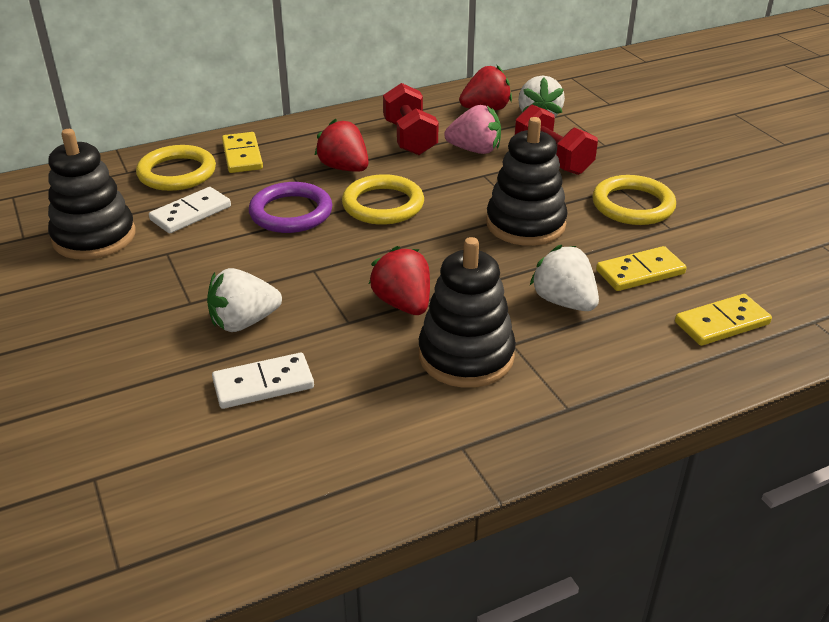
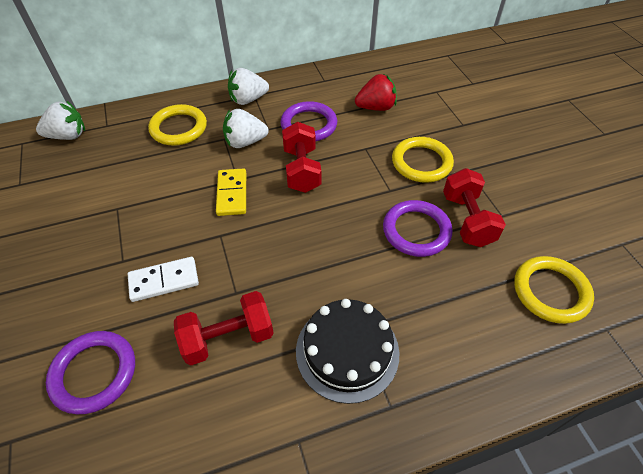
black cake: 0 -> 1
black stacking toy: 3 -> 0
pink strawberry: 1 -> 0
purple ring: 1 -> 3
red dumbbell: 2 -> 3
red strawberry: 3 -> 1
white domino: 2 -> 1
yellow domino: 3 -> 1

